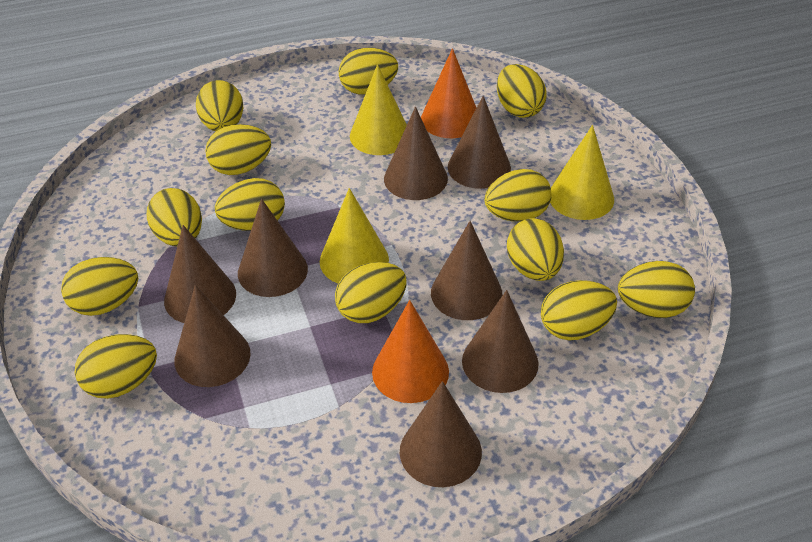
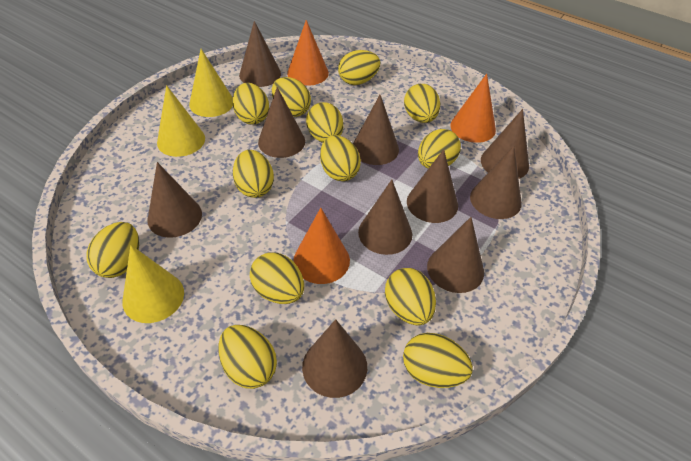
brown cone: 8 -> 10
orange cone: 2 -> 3

